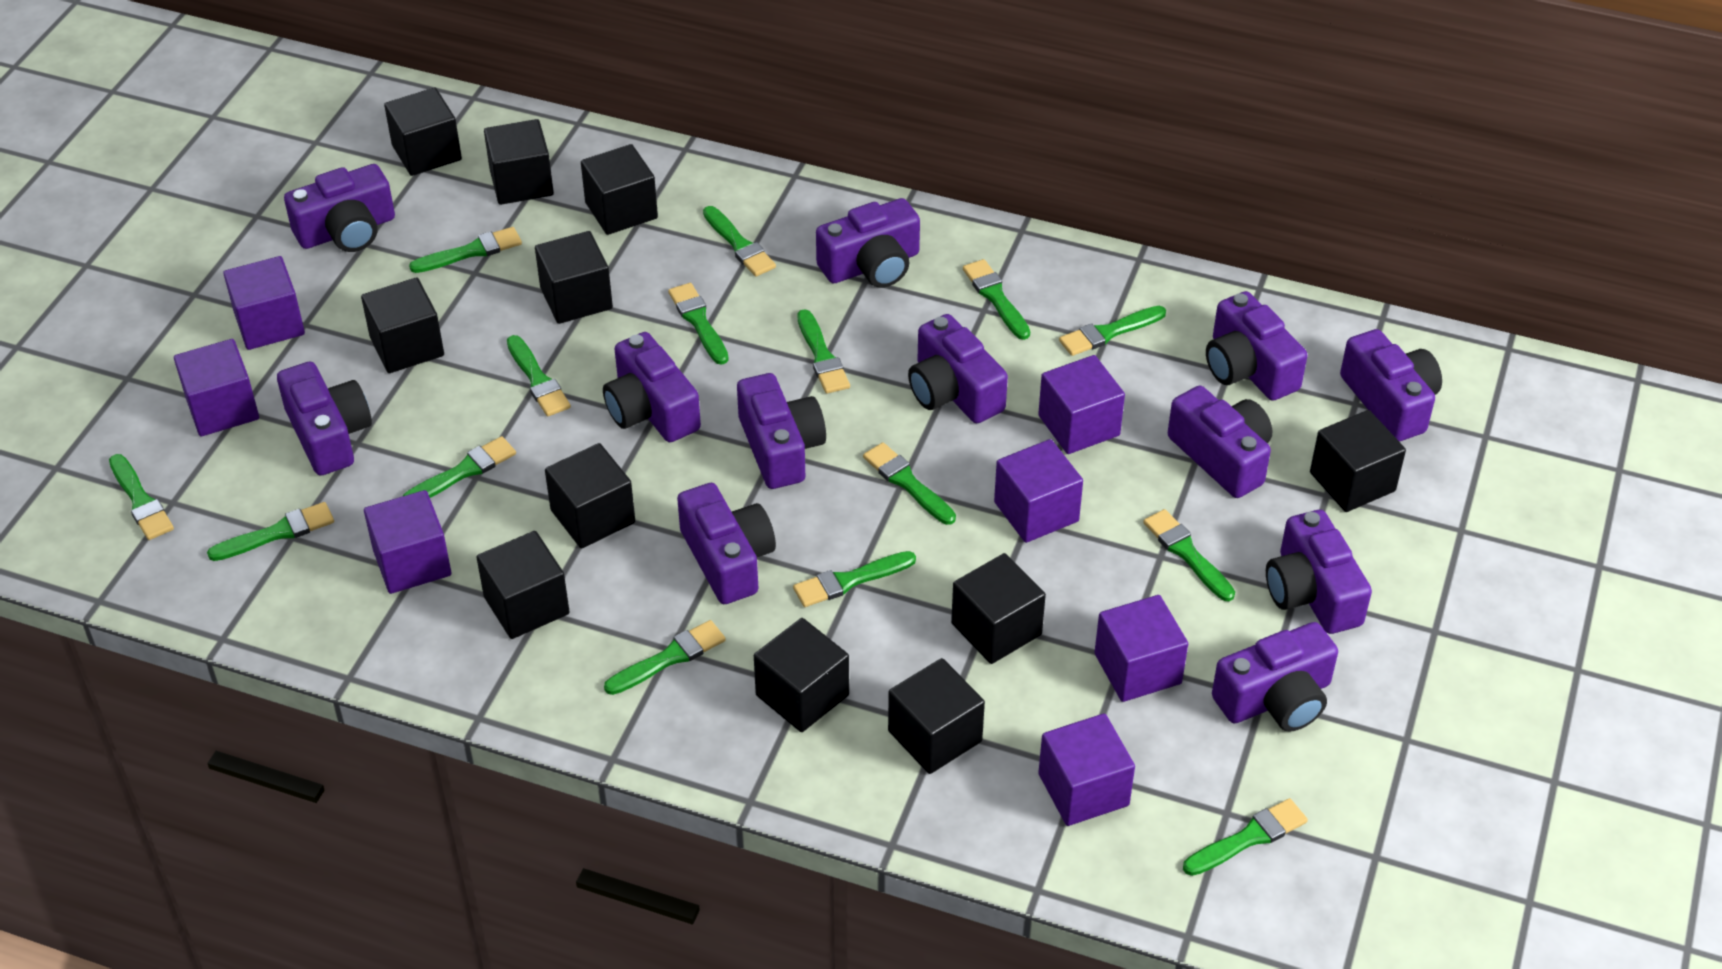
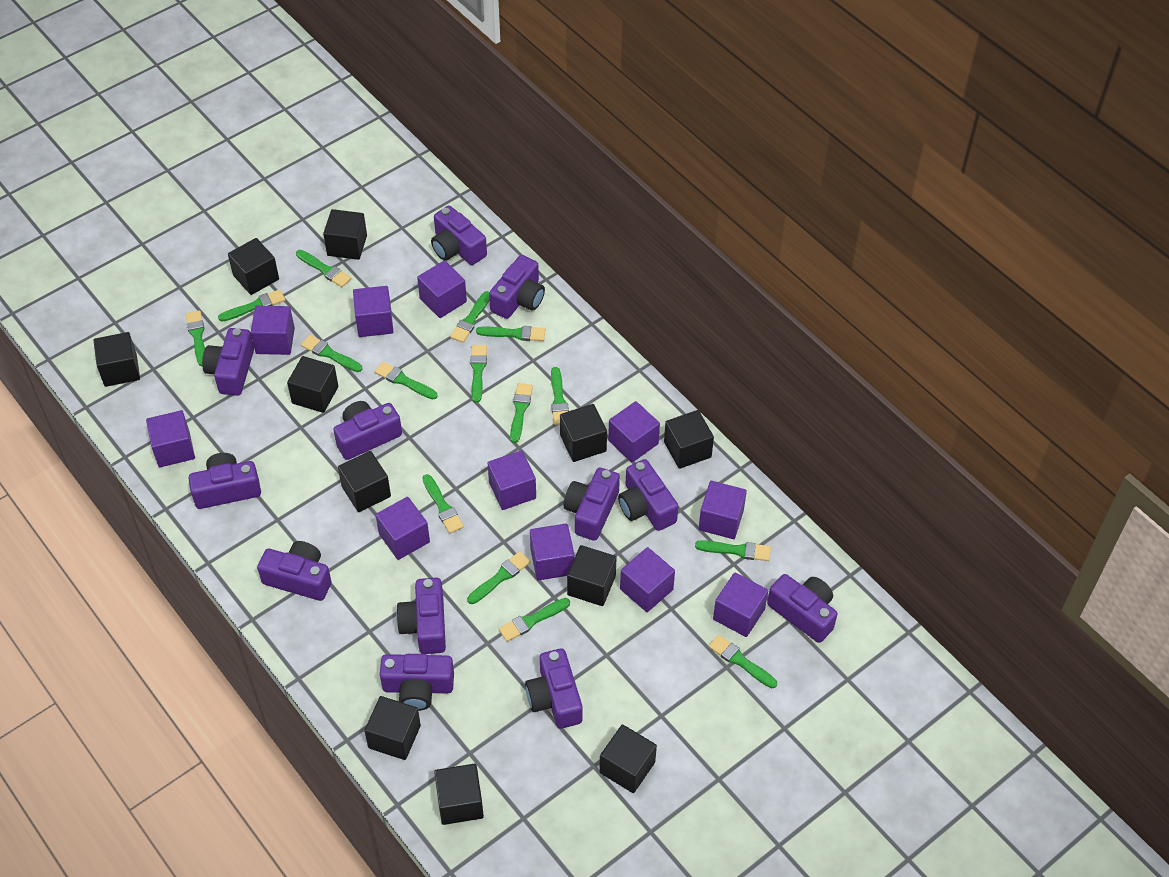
purple cube: 7 -> 11

